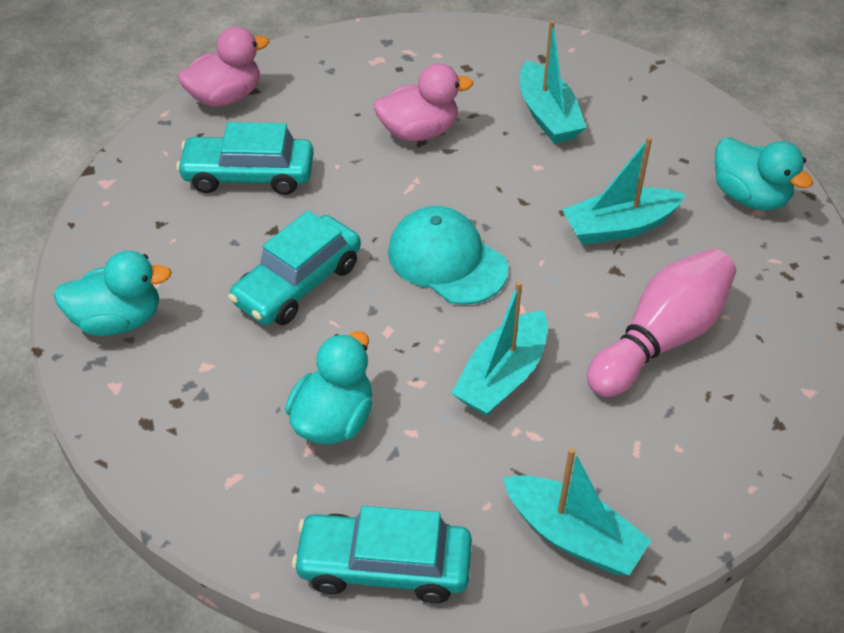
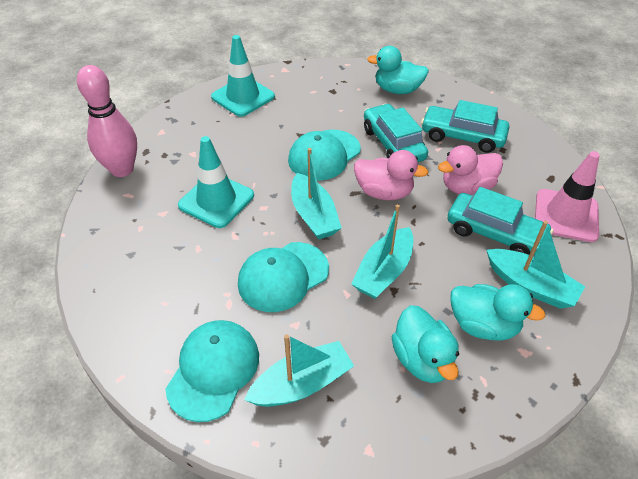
pink traffic cone: 0 -> 1
turquoise cap: 1 -> 3
turquoise traffic cone: 0 -> 2

